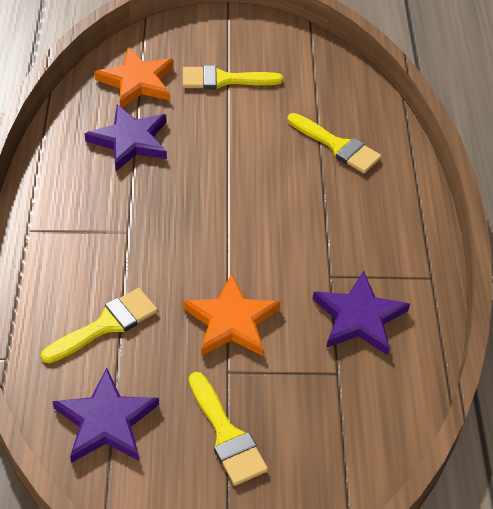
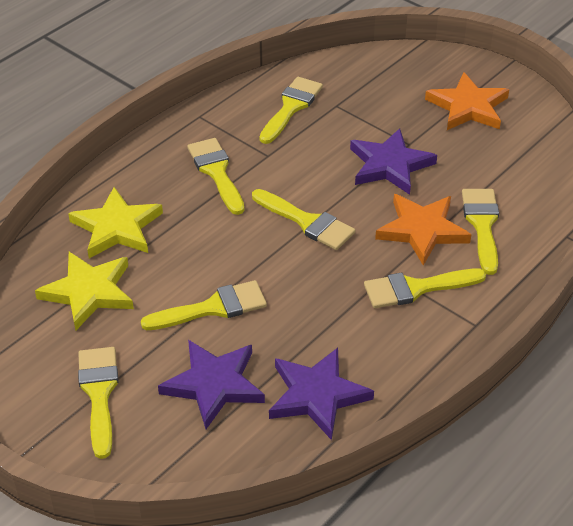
yellow brush: 4 -> 7
yellow star: 0 -> 2

